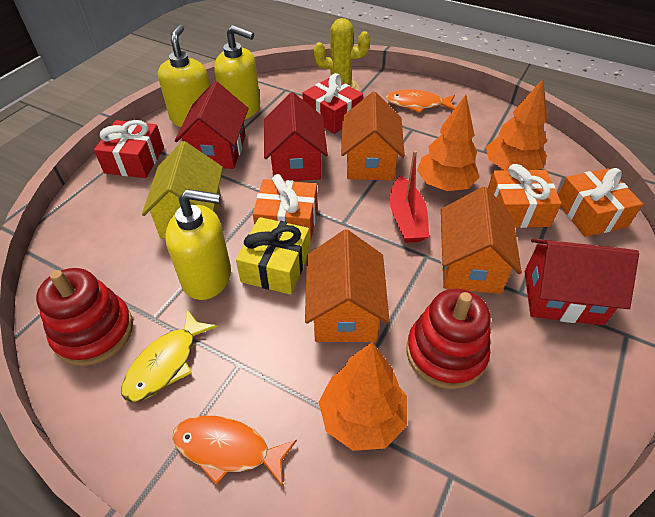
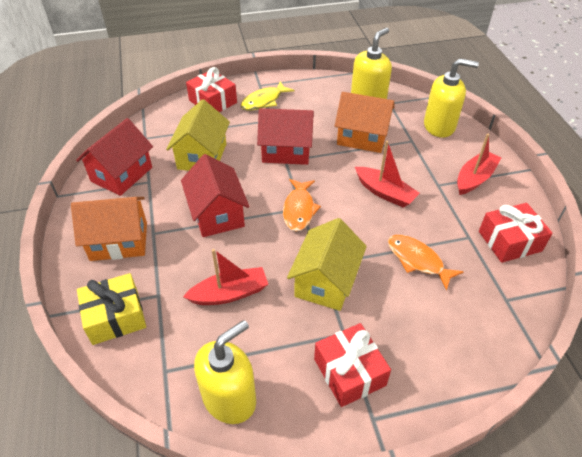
orange gift: 3 -> 0
orange house: 3 -> 2
orange tree: 3 -> 0
red boat: 1 -> 3
red gift: 2 -> 3
red stacking toy: 2 -> 0
yellow cactus: 1 -> 0
yellow house: 1 -> 2

